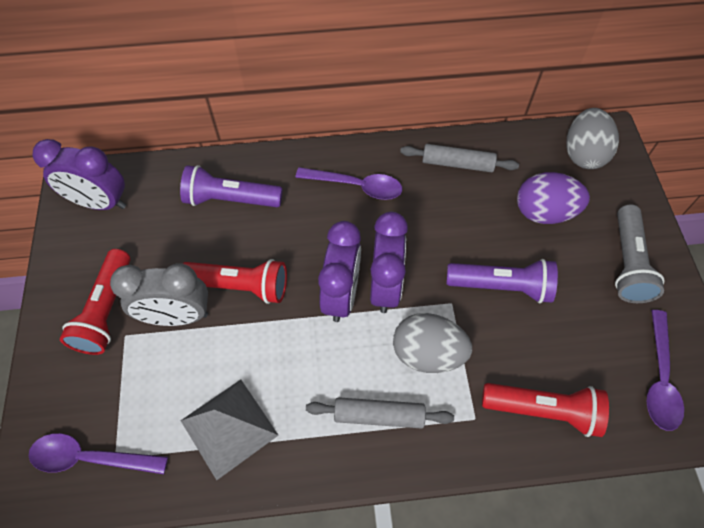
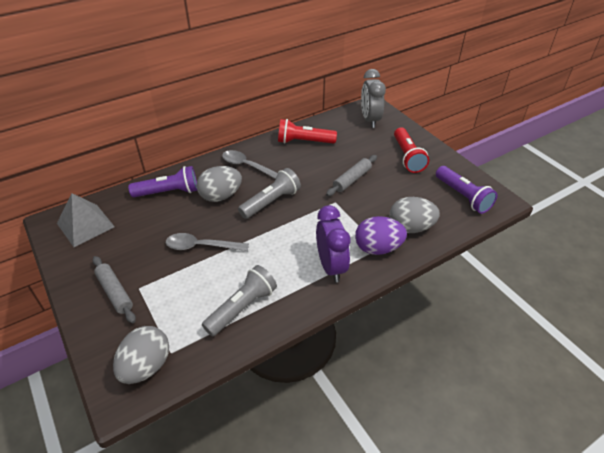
grey egg: 2 -> 3
grey flashlight: 1 -> 2
grey spoon: 0 -> 2
purple clock: 3 -> 1
purple spoon: 3 -> 0
red flashlight: 3 -> 2

